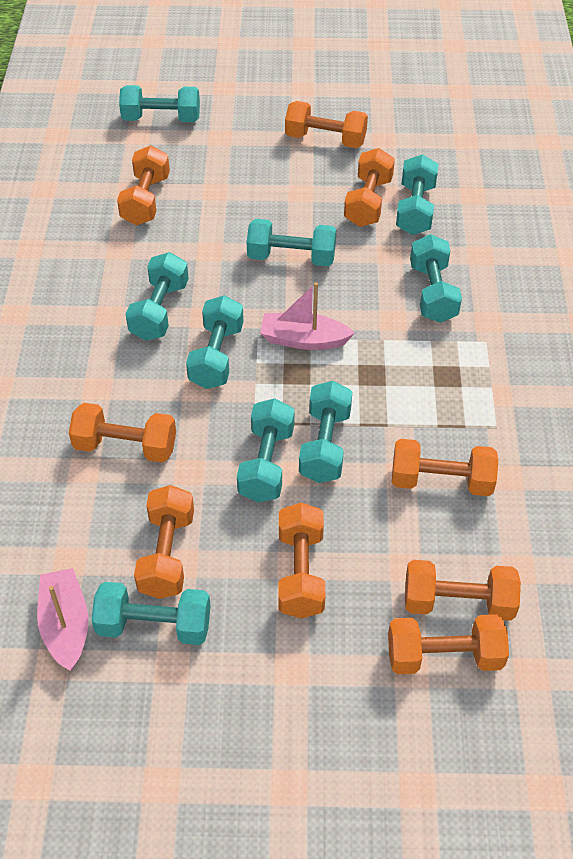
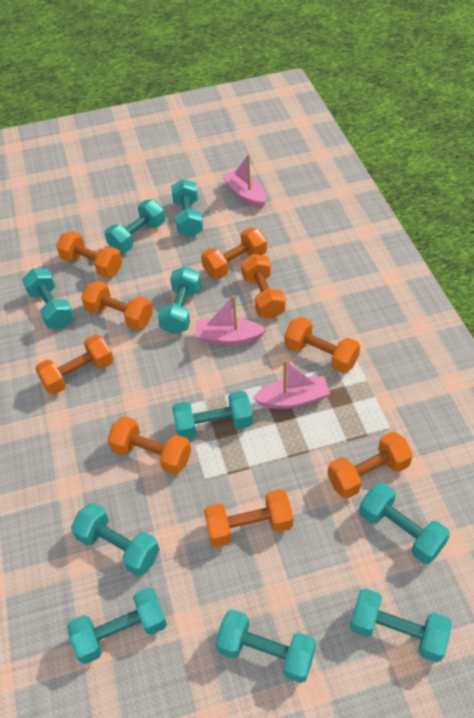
pink boat: 2 -> 3
turquoise dumbbell: 9 -> 10

